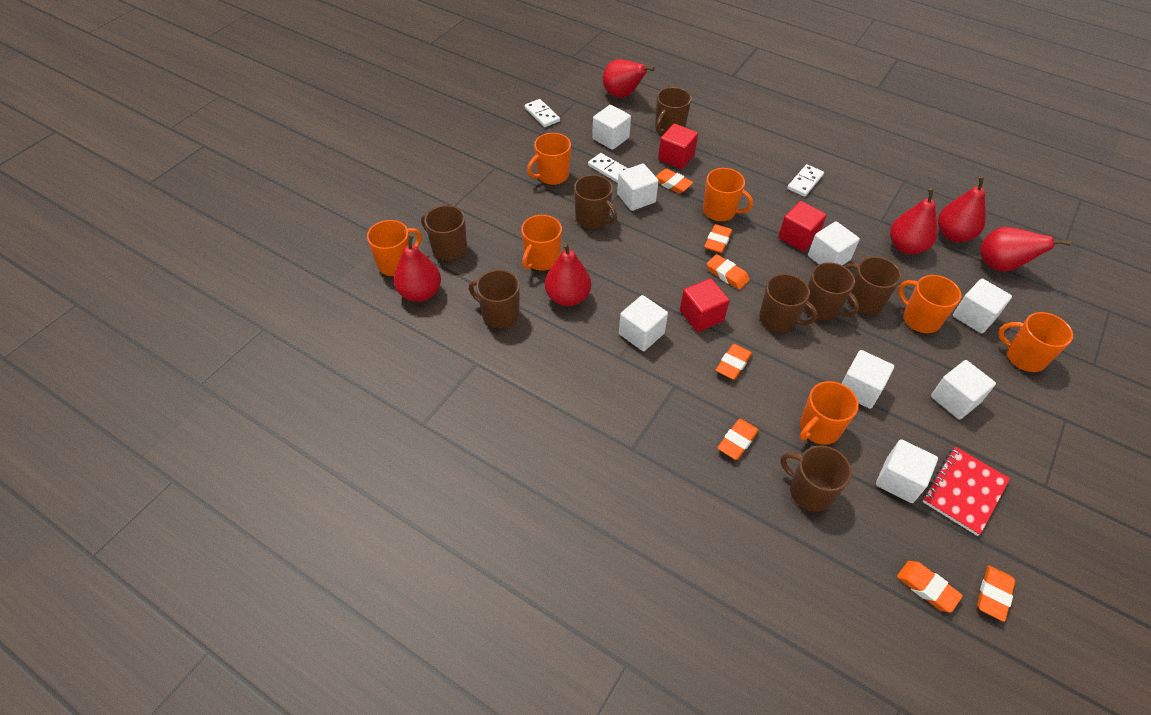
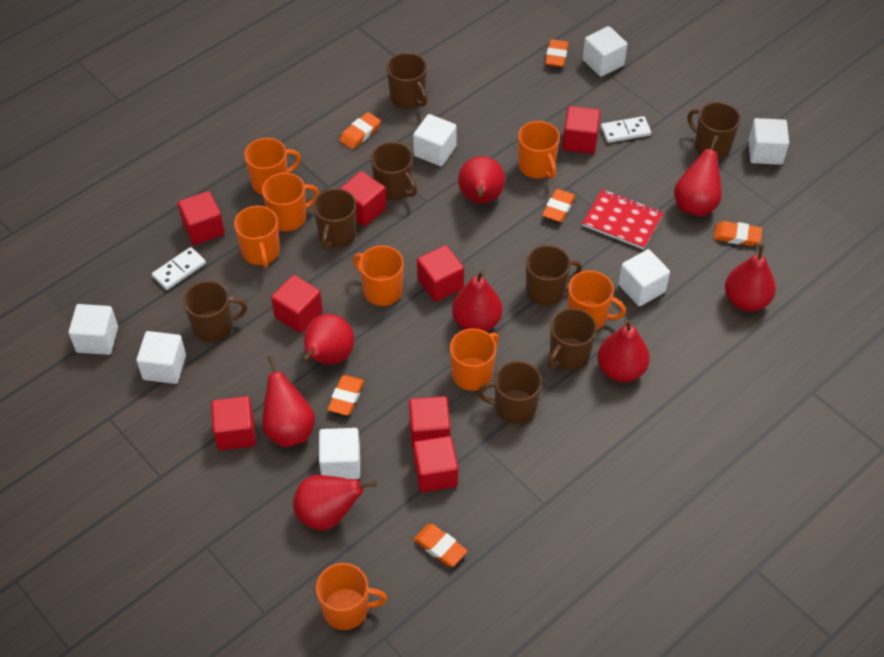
orange eraser: 7 -> 6
orange mug: 7 -> 8
red cube: 3 -> 8
red pear: 6 -> 8
white cube: 8 -> 7
white domino: 3 -> 2

